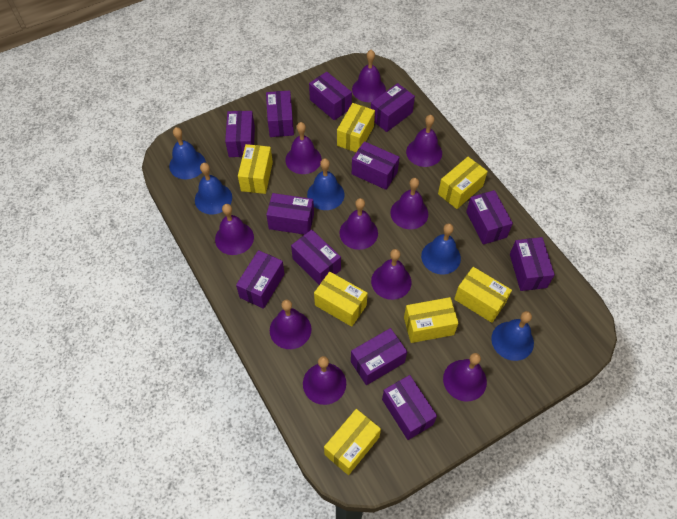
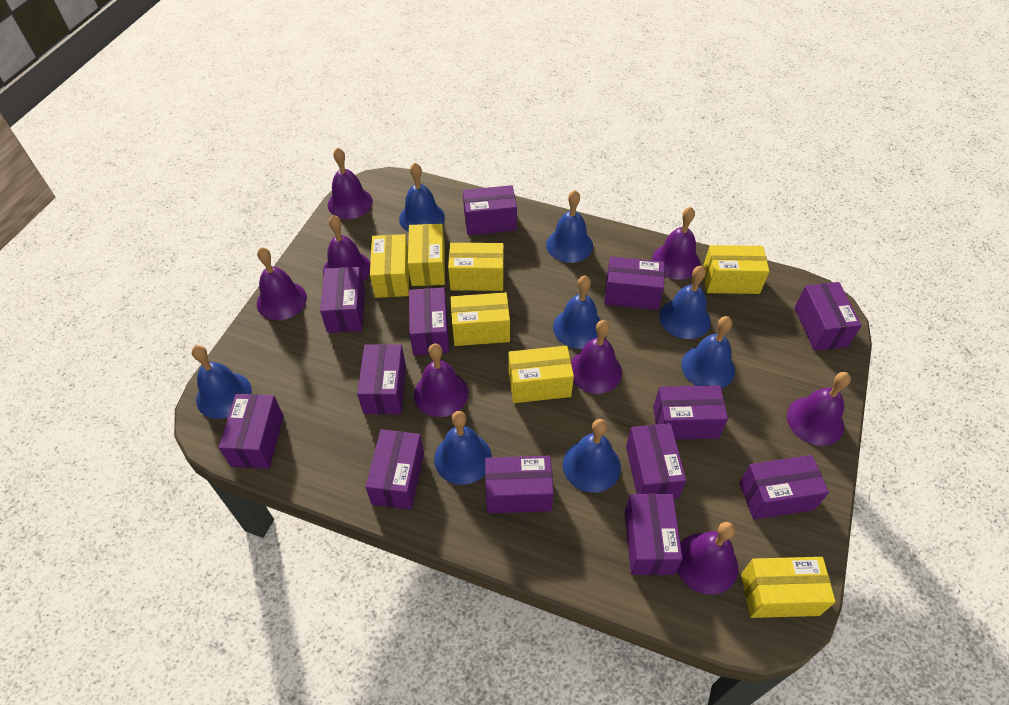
blue bell: 5 -> 8
purple bell: 10 -> 8
purple box: 12 -> 13

